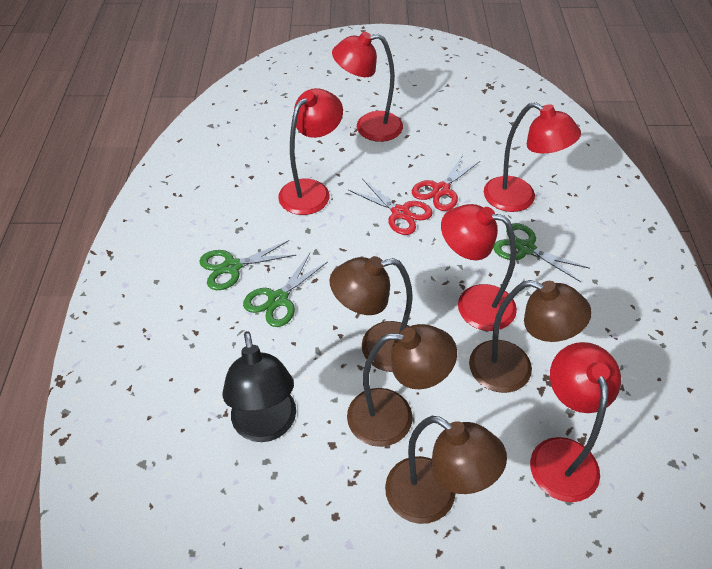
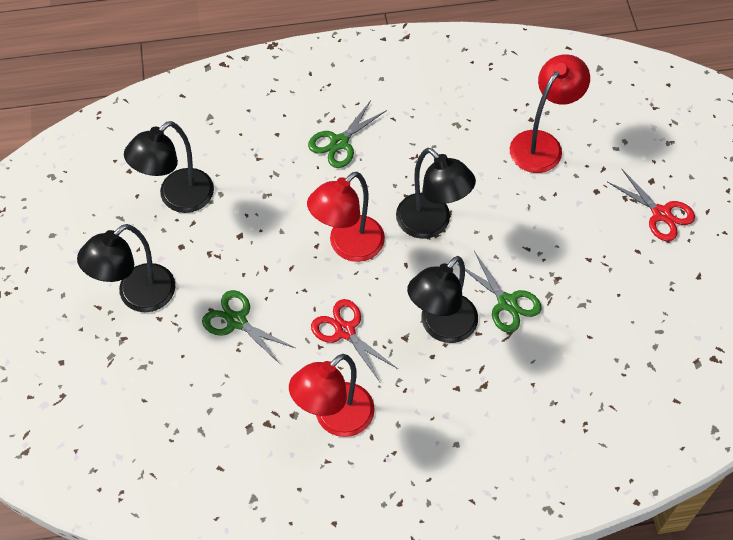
black lamp: 1 -> 4
brown lamp: 4 -> 0
red lamp: 5 -> 3

